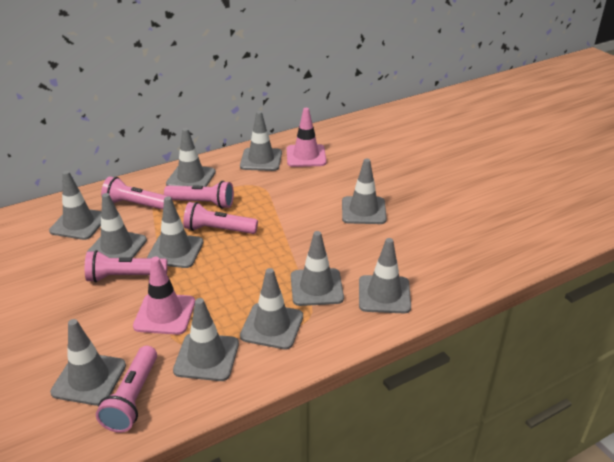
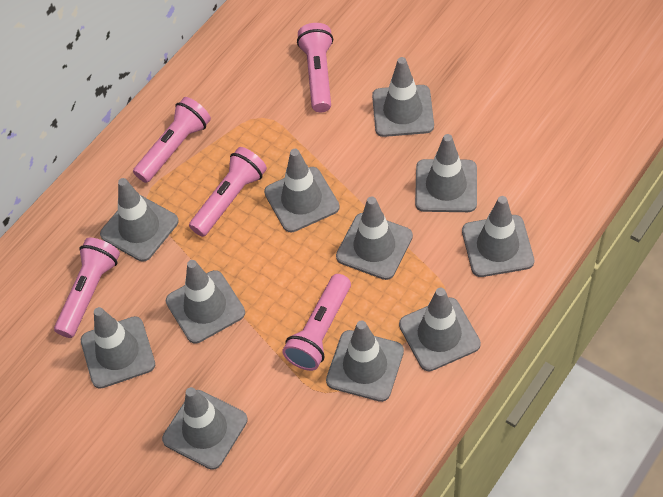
pink traffic cone: 2 -> 0

